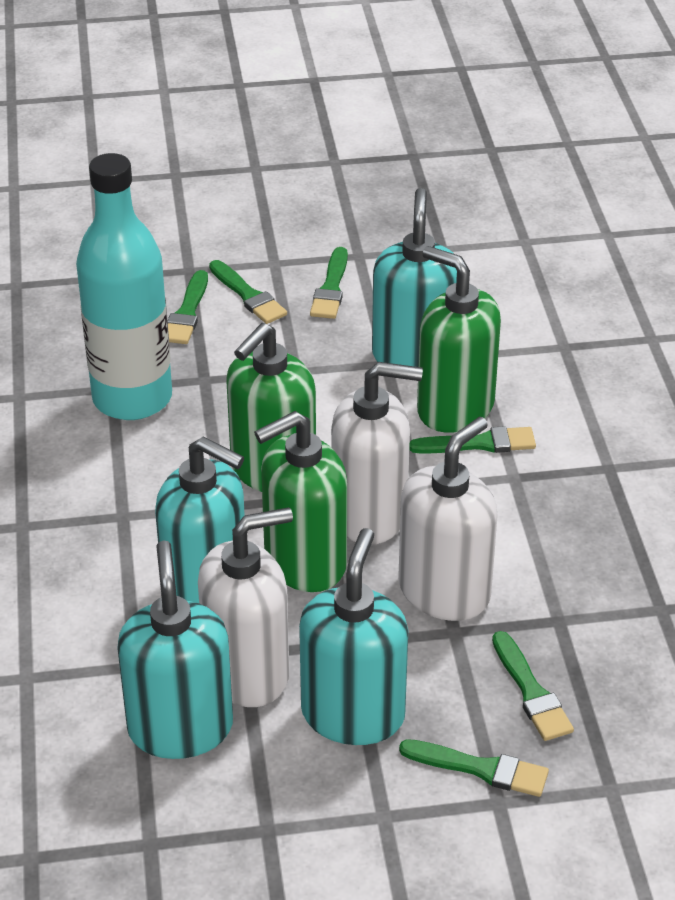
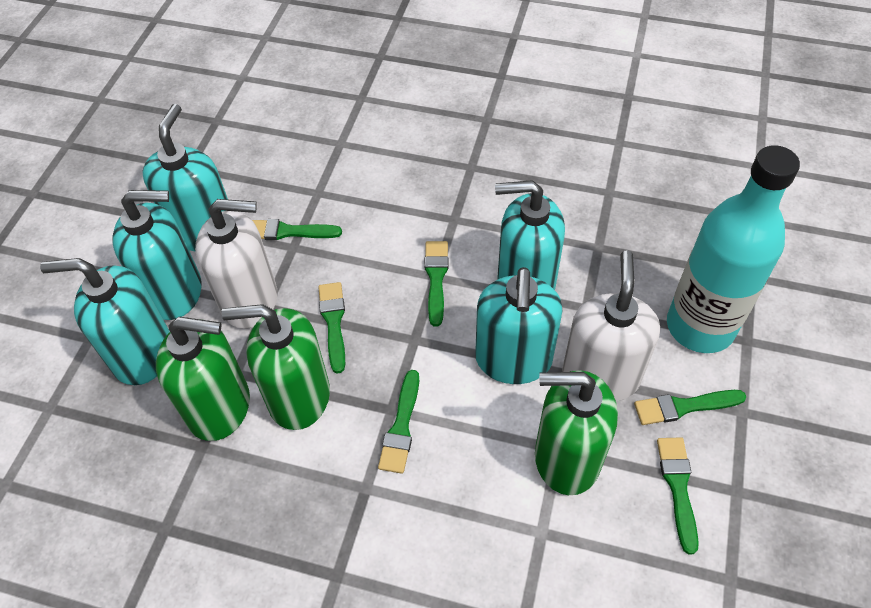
turquoise soap dispenser: 4 -> 5
white soap dispenser: 3 -> 2

